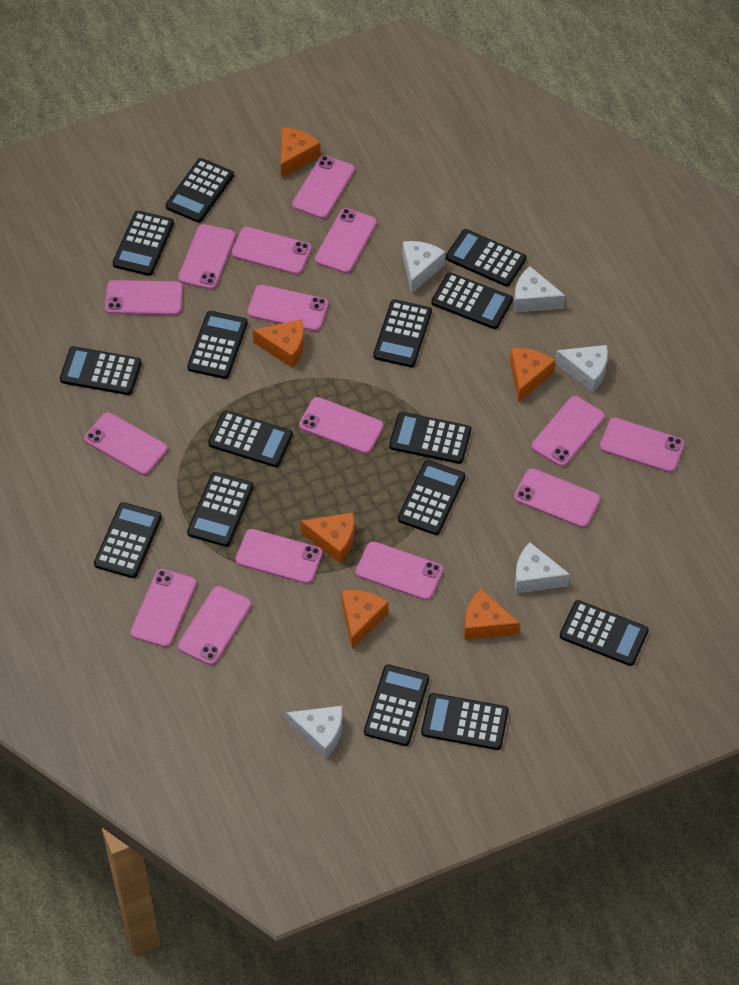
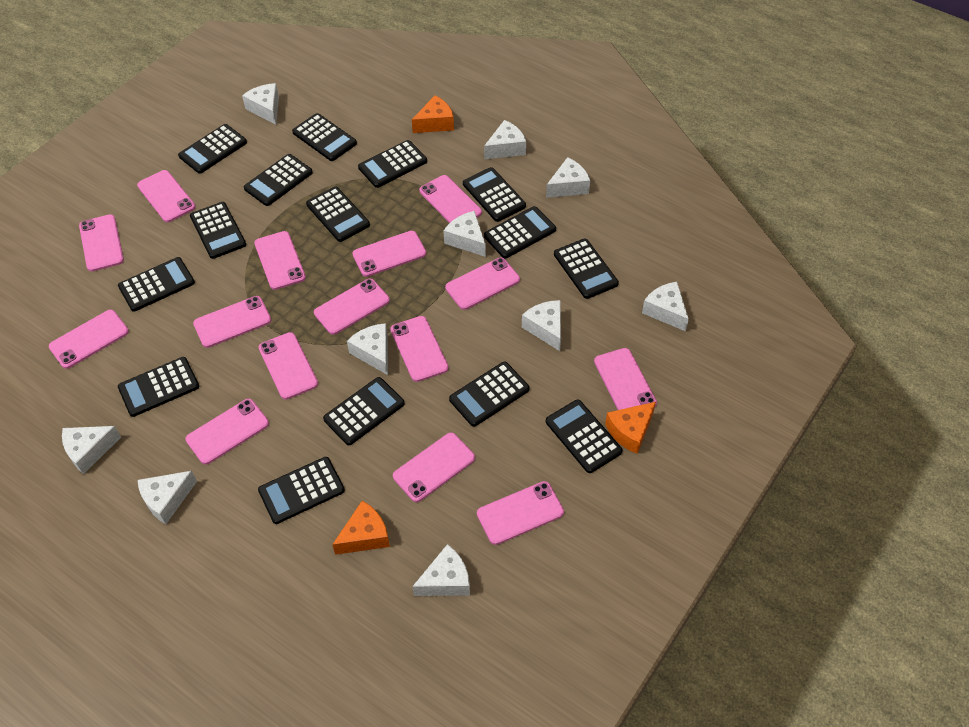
orange cheese: 6 -> 3
white cheese: 5 -> 10

